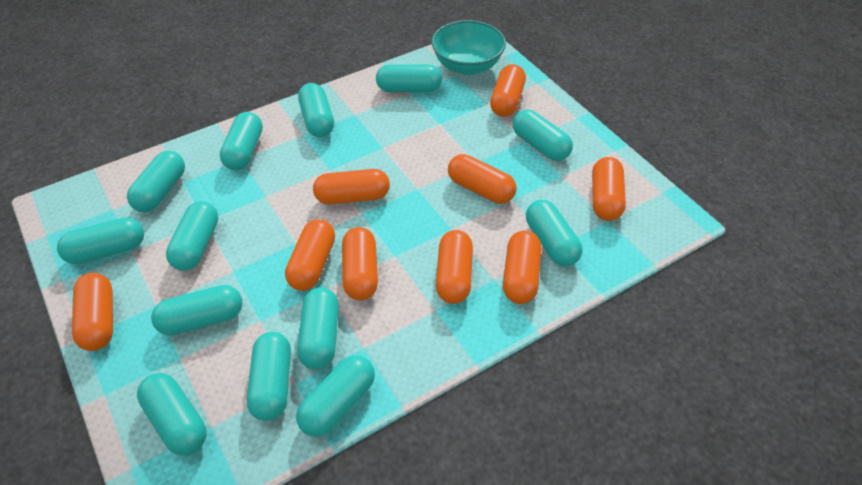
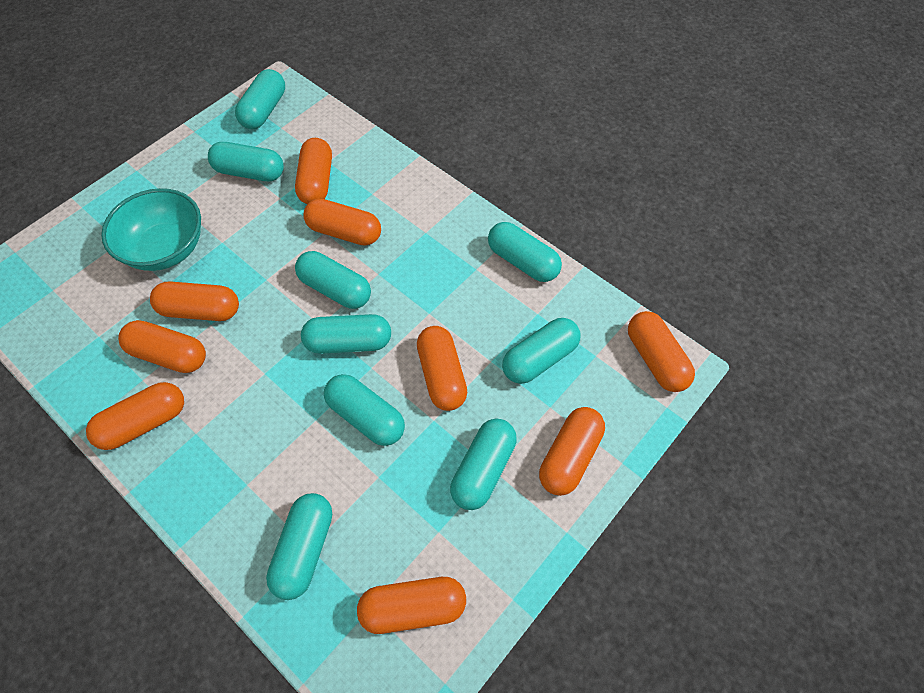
turquoise capsule: 13 -> 9

